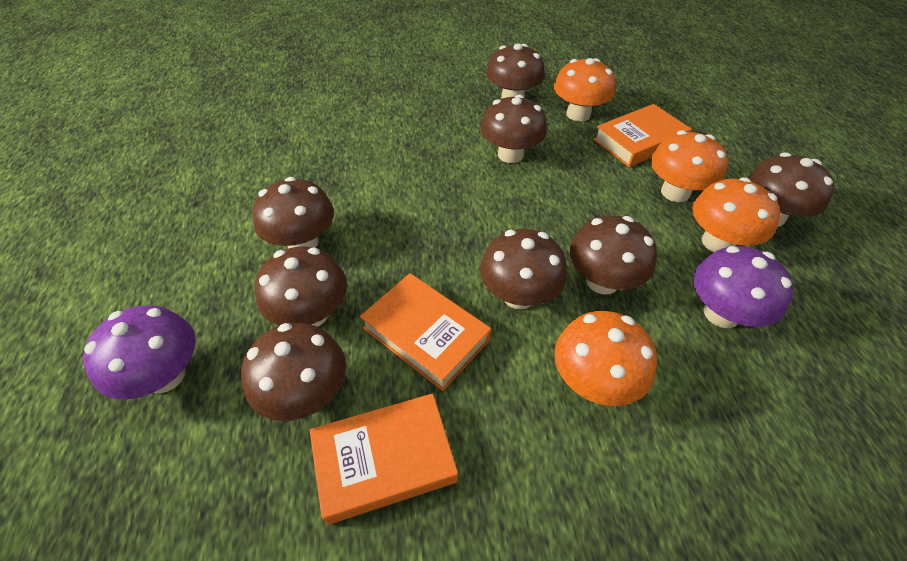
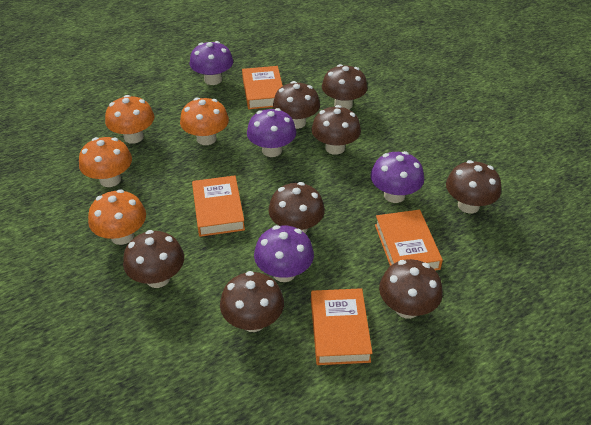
orange book: 3 -> 4
purple mushroom: 2 -> 4

